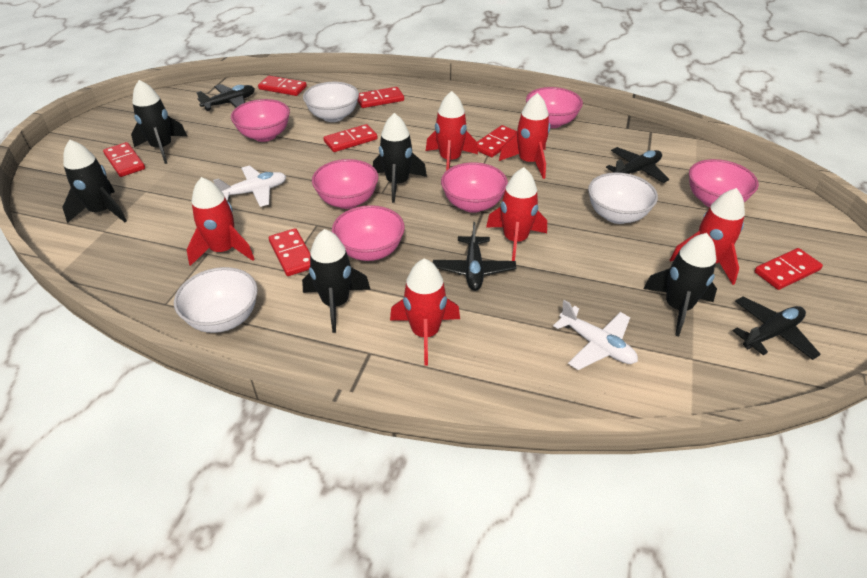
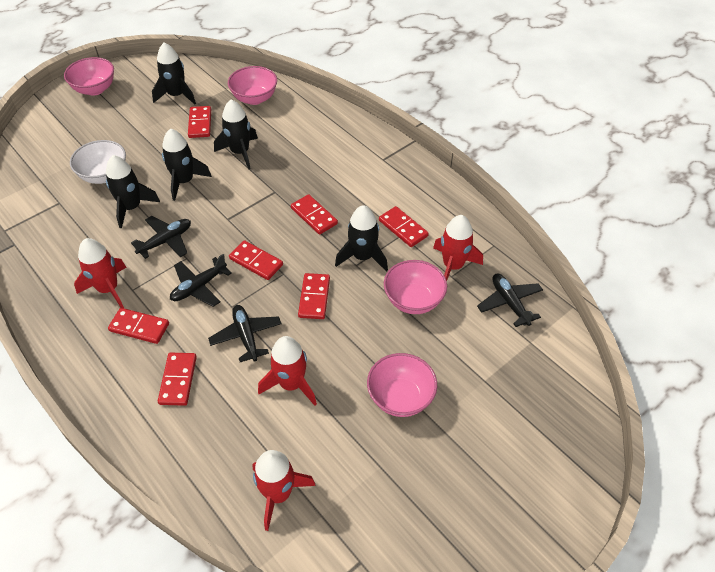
pink bowl: 6 -> 4
red rocket: 6 -> 4
white bowl: 3 -> 1
white plane: 2 -> 0

